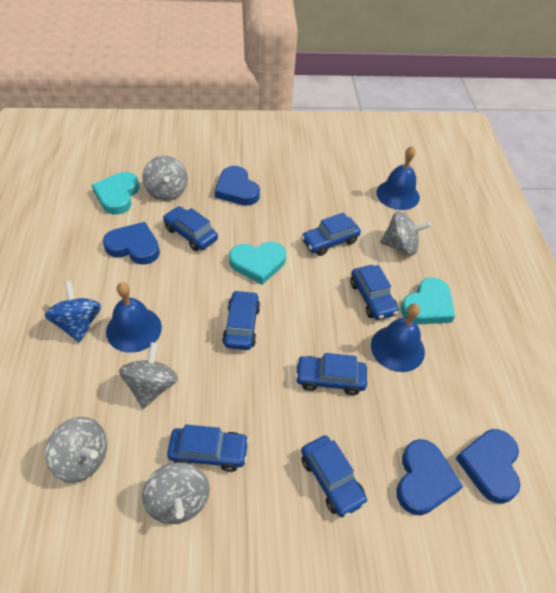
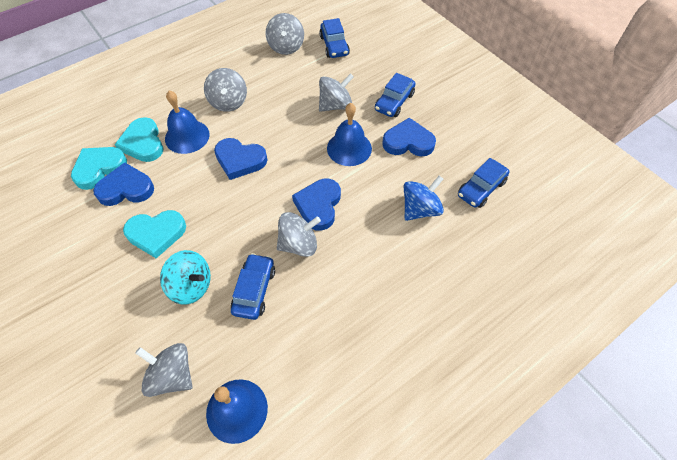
blue car: 7 -> 4
turquoise spinning top: 0 -> 1

